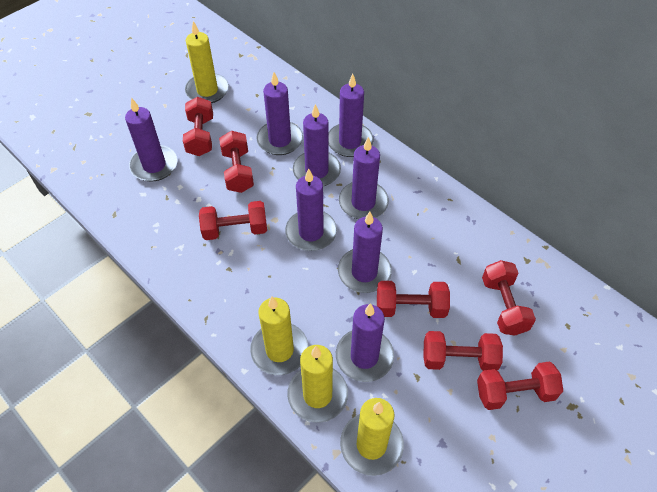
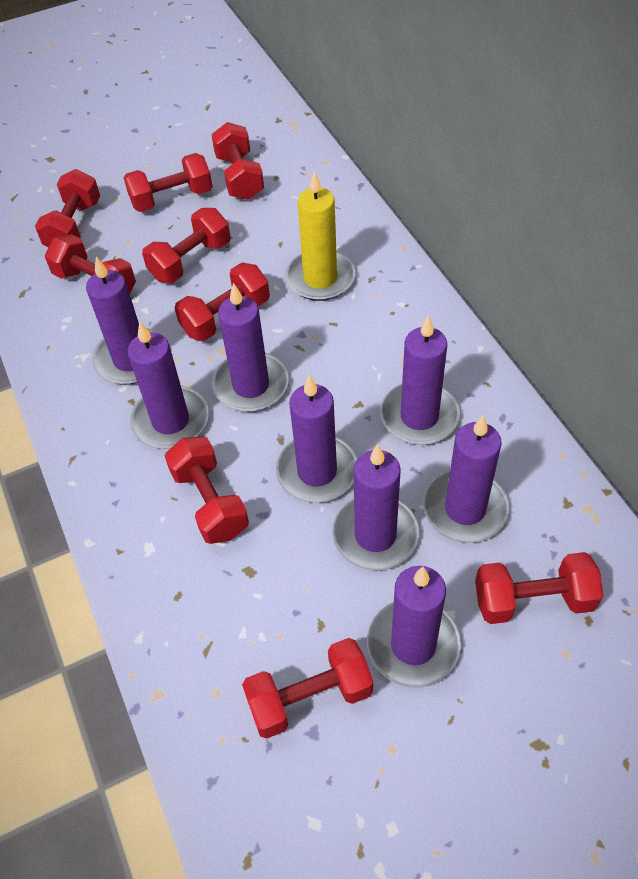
red dumbbell: 7 -> 9
yellow candle: 4 -> 1

